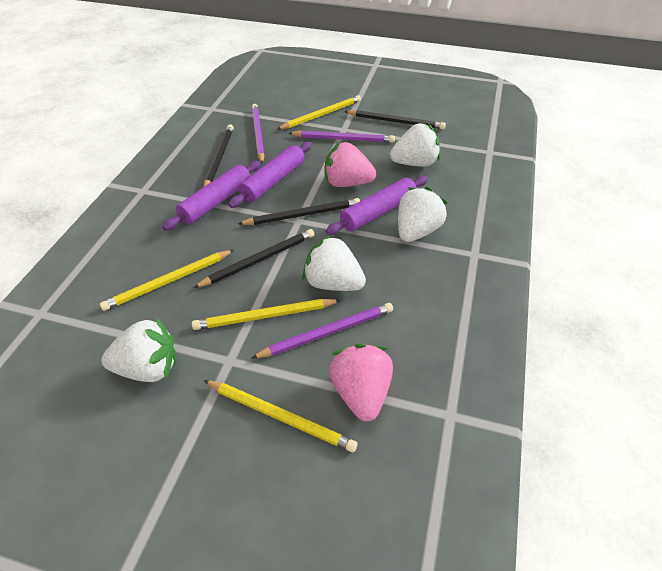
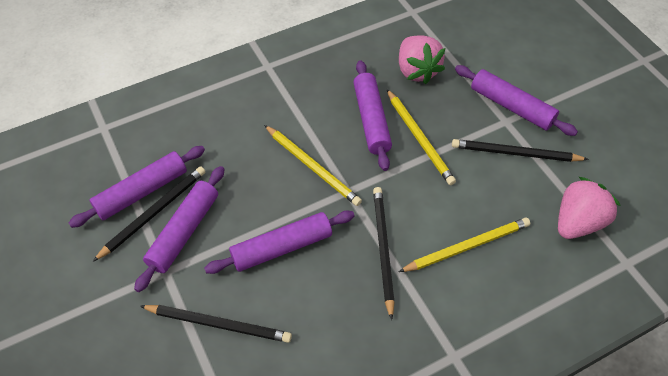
purple pencil: 3 -> 0
purple rolling pin: 3 -> 5
white strawberry: 4 -> 0
yellow pencil: 4 -> 3

